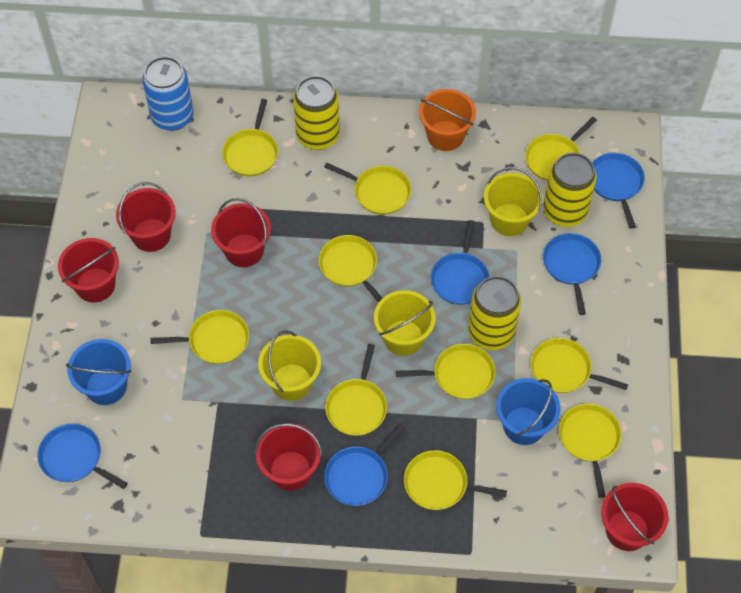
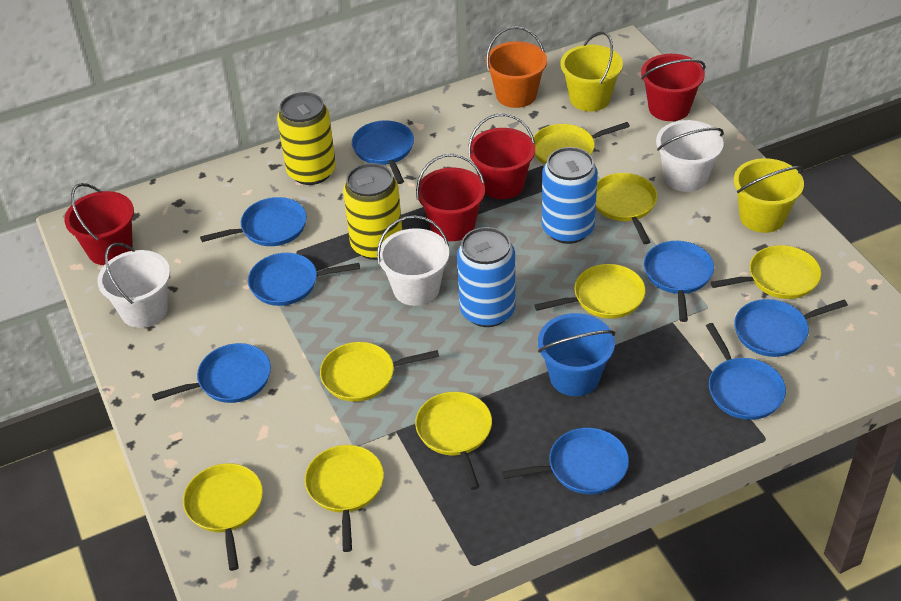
blue bucket: 2 -> 1
blue can: 1 -> 2
blue pan: 5 -> 8
red bucket: 5 -> 4
white bucket: 0 -> 3
yellow bucket: 3 -> 2
yellow can: 3 -> 2
yellow pan: 10 -> 8

